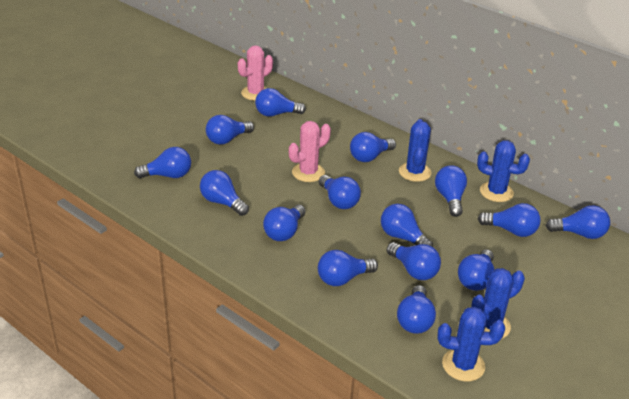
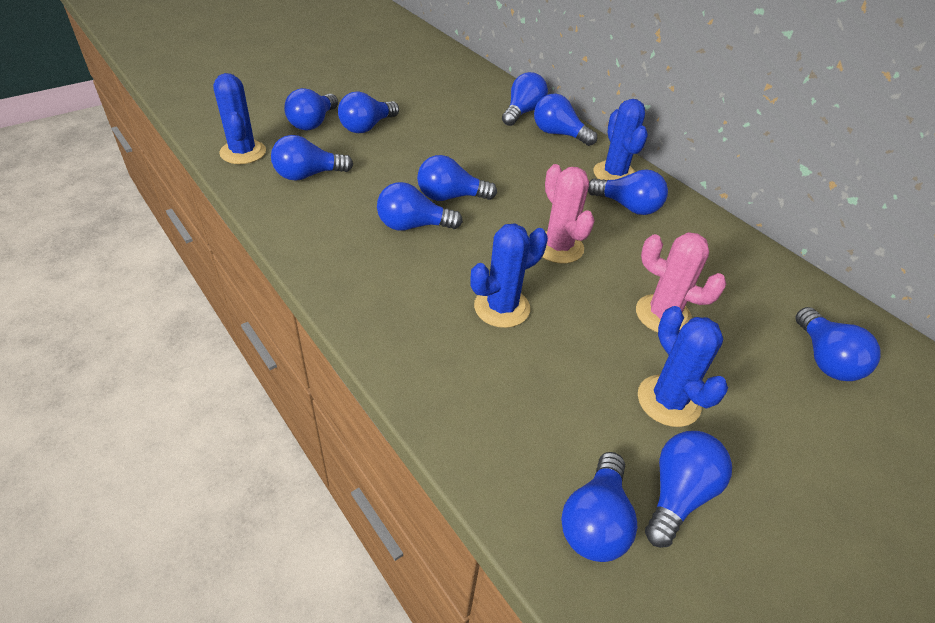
blue light bulb: 15 -> 11

